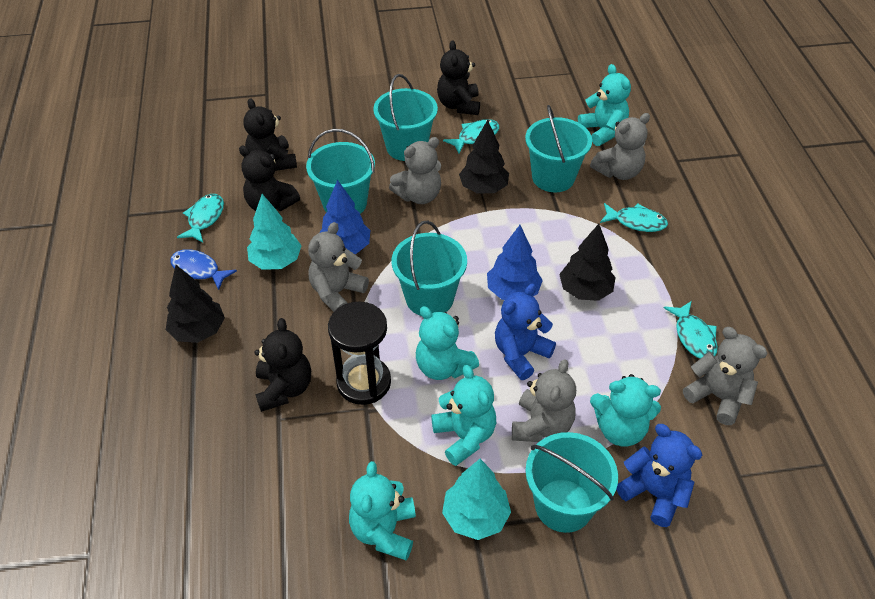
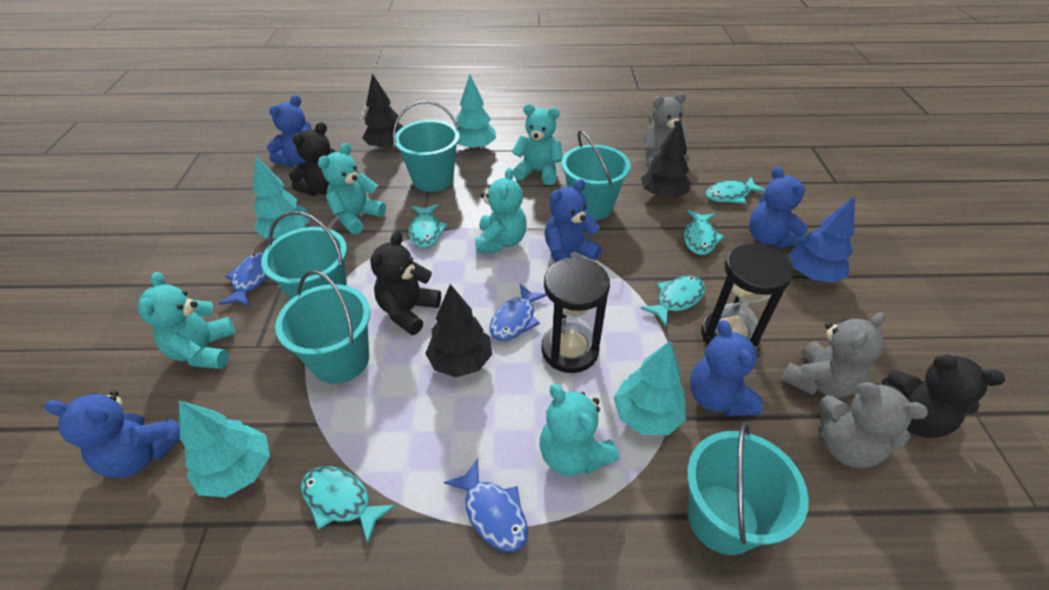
black hourglass: 1 -> 2
black teddy bear: 4 -> 3
blue fish: 1 -> 3
blue teddy bear: 2 -> 5
blue tree: 2 -> 1
grey teddy bear: 5 -> 3
turquoise fish: 4 -> 5
turquoise tree: 2 -> 4

